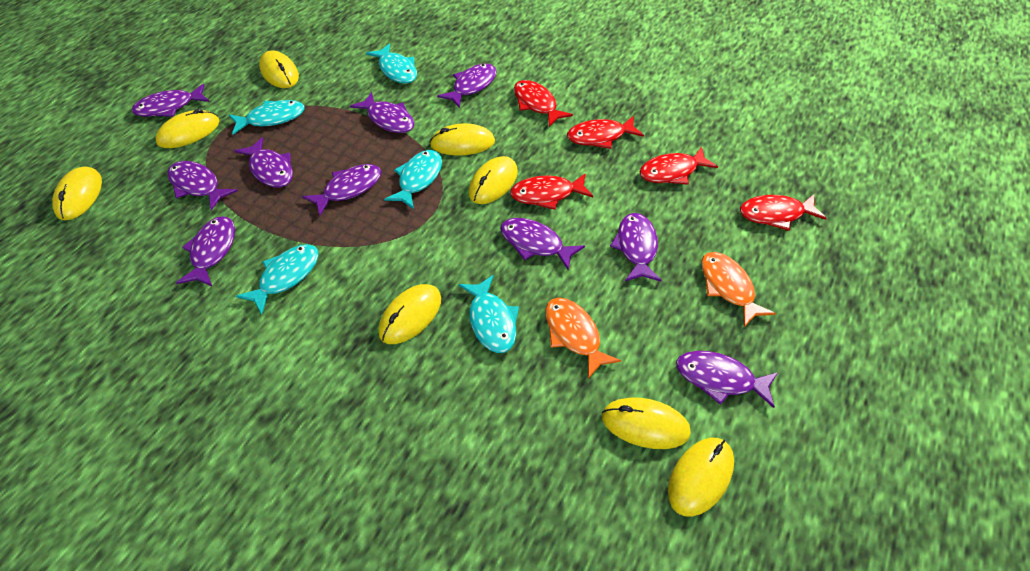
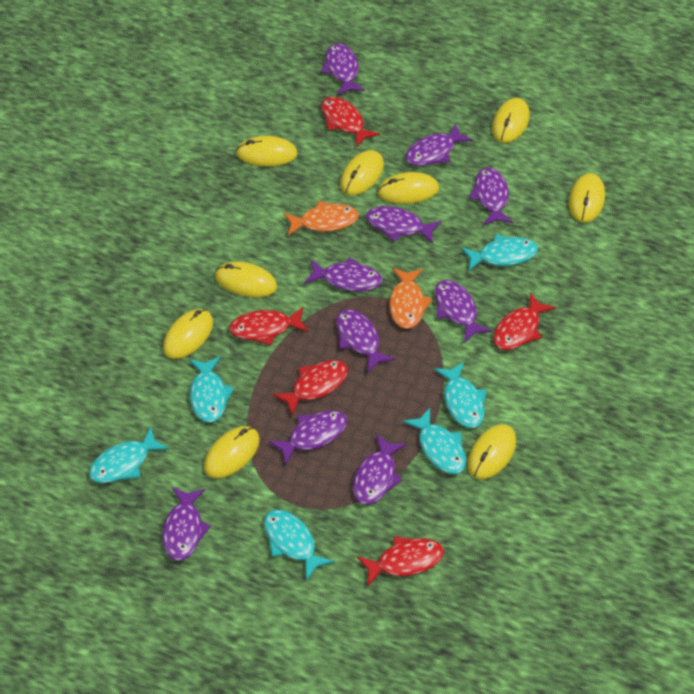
turquoise fish: 5 -> 6
yellow mouse: 8 -> 9

